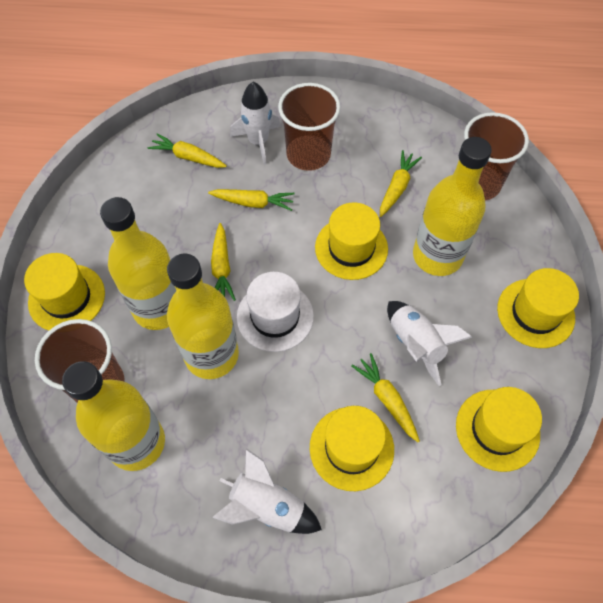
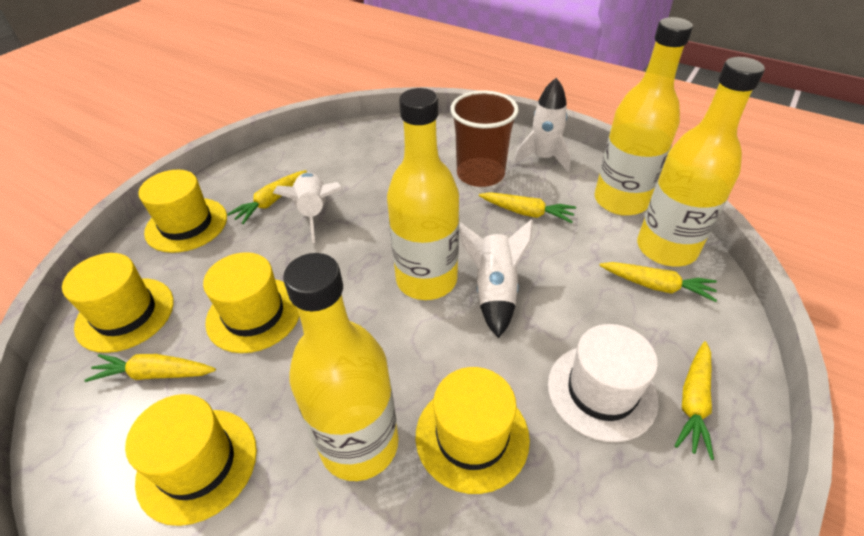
brown cup: 3 -> 1

